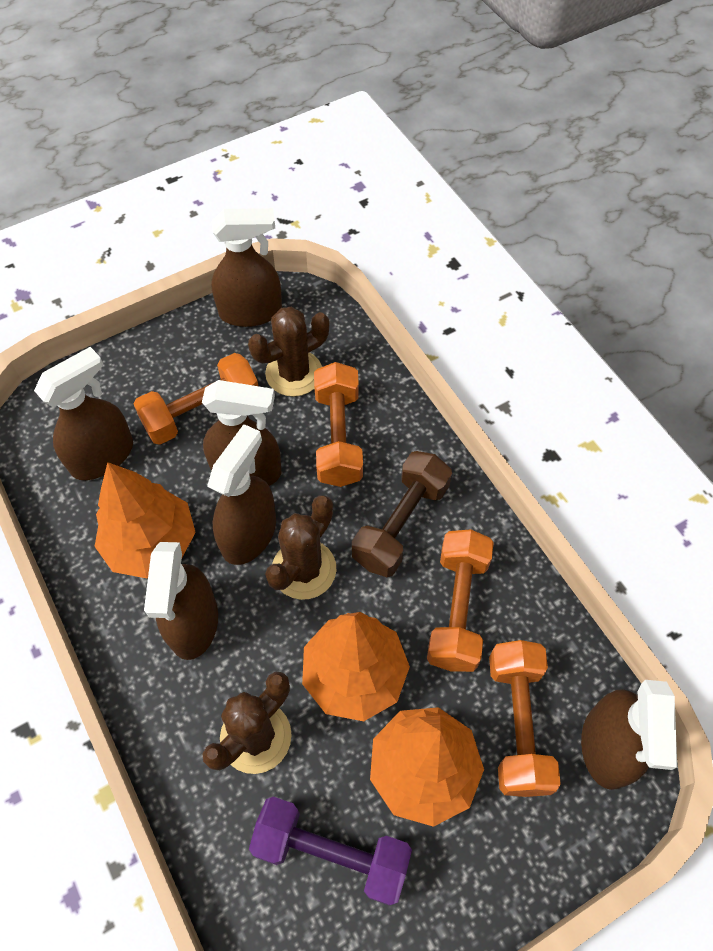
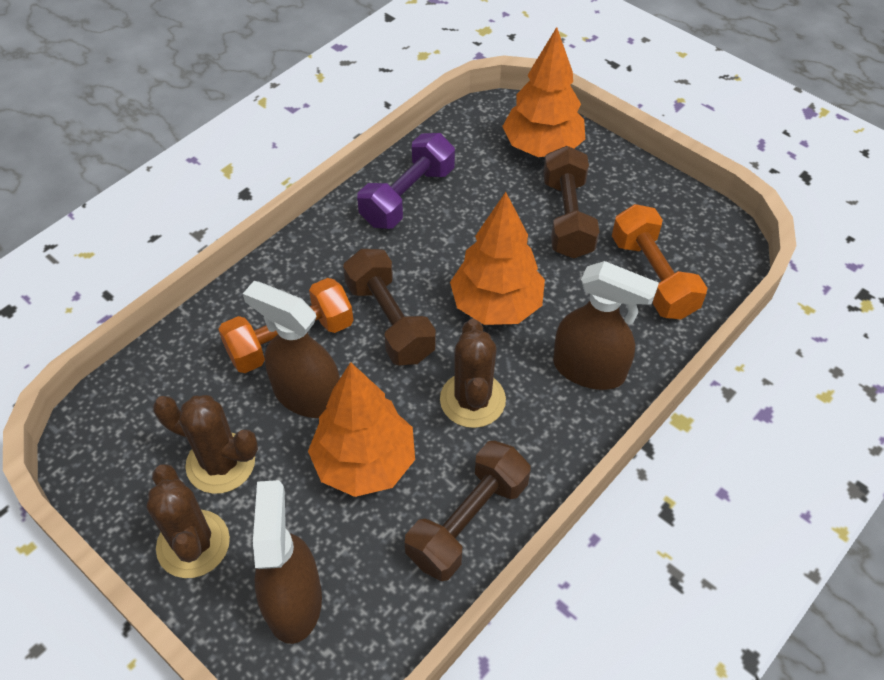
brown dumbbell: 1 -> 3
brown spray bottle: 6 -> 3
orange dumbbell: 4 -> 2

